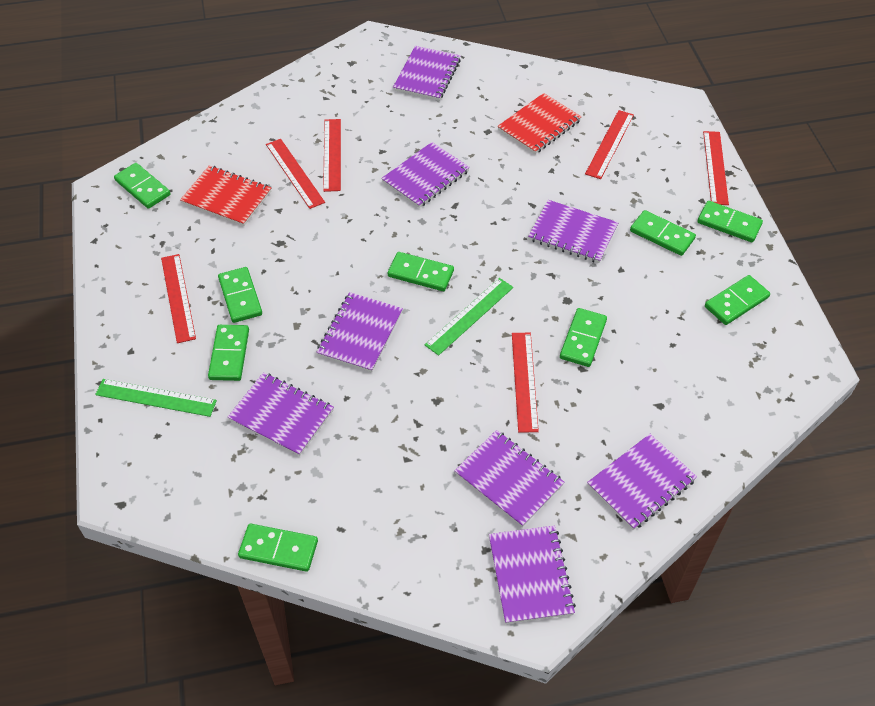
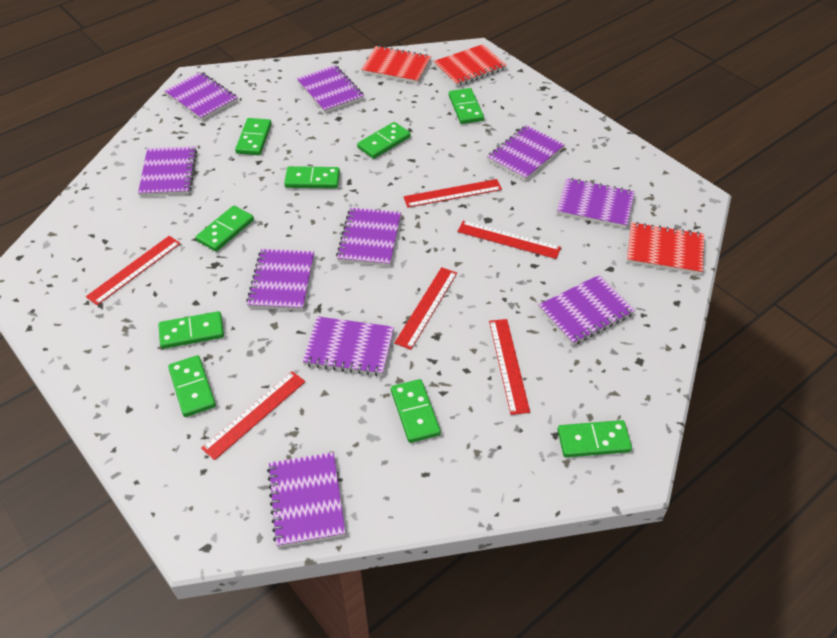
green ruler: 2 -> 0
purple notebook: 8 -> 10
red notebook: 2 -> 3

